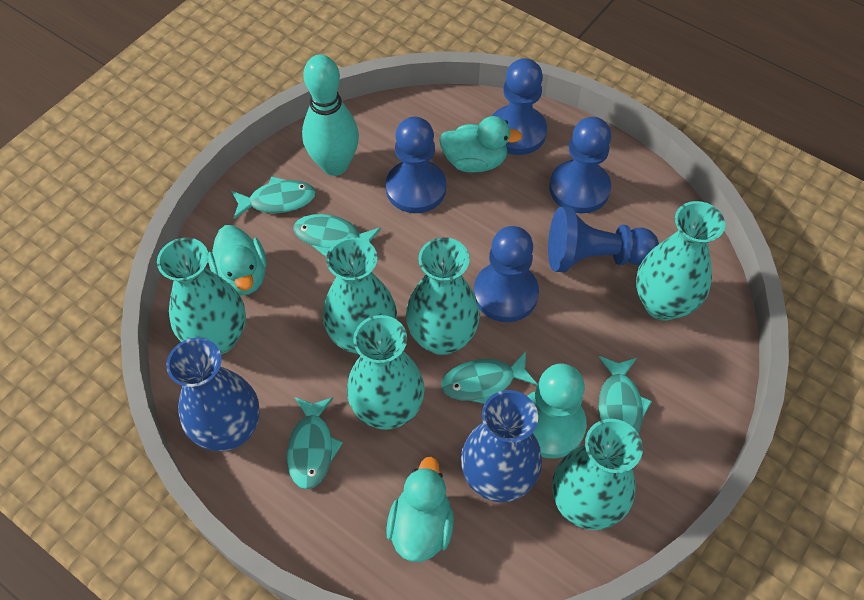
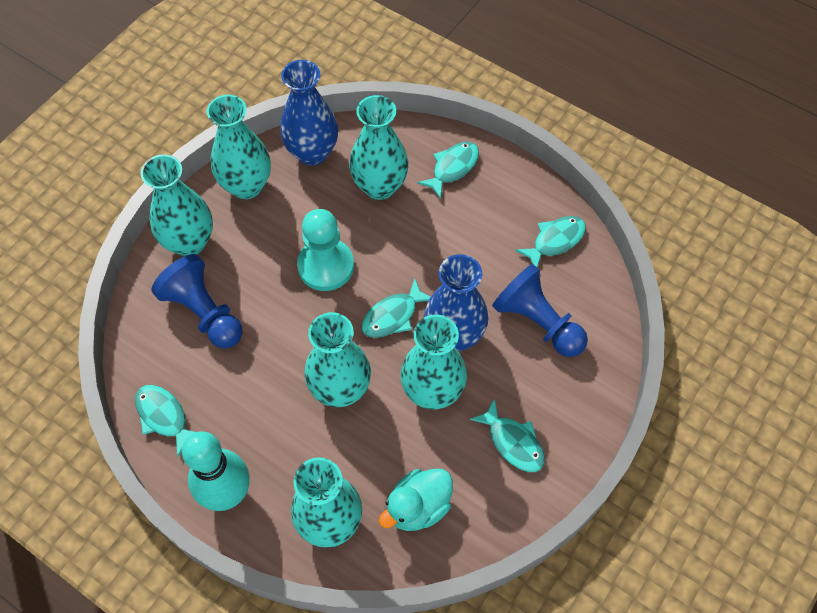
blue pawn: 5 -> 2
turquoise duck: 3 -> 1

